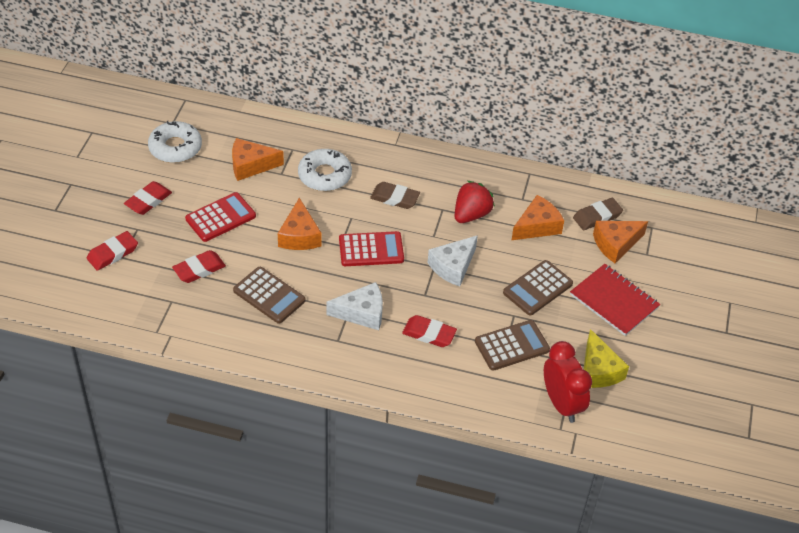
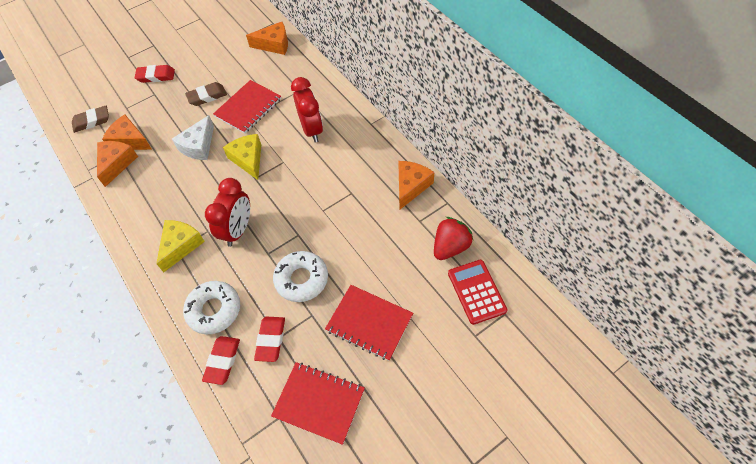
brown calculator: 3 -> 0
red calculator: 2 -> 1
red clock: 1 -> 2
red eraser: 4 -> 3
red notebook: 1 -> 3
white cheese: 2 -> 1
yellow cheese: 1 -> 2

